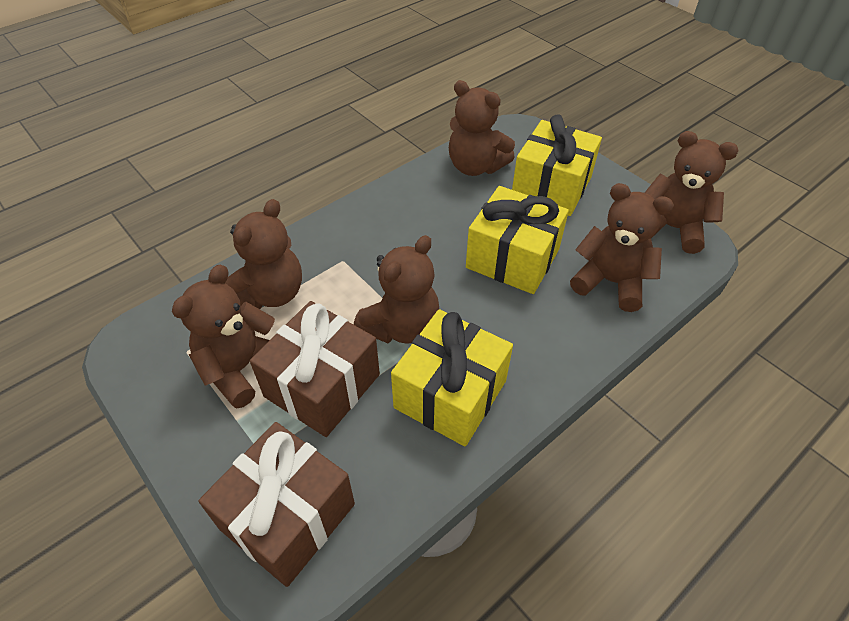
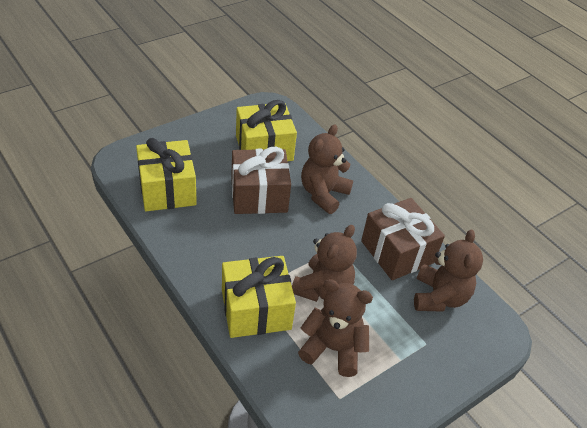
brown teddy bear: 6 -> 4

